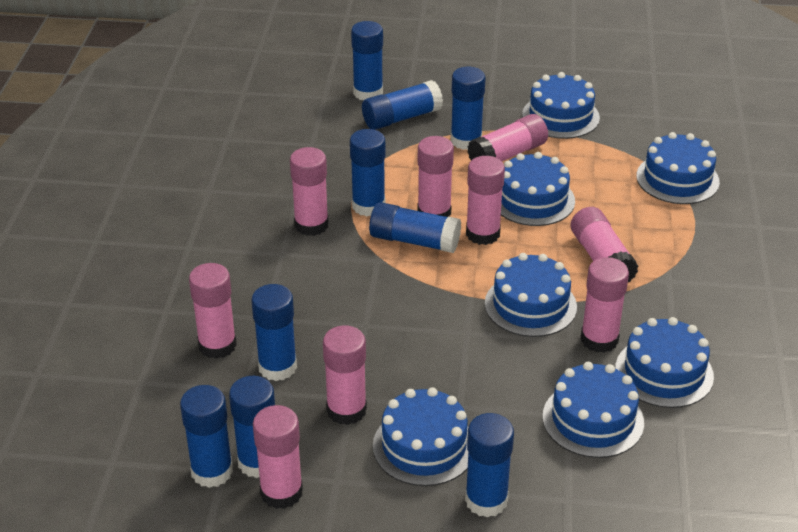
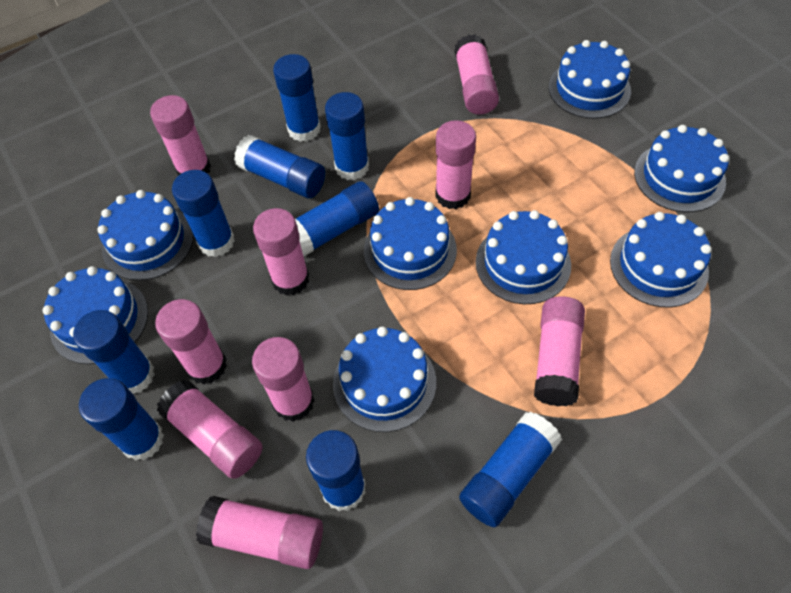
blue cake: 7 -> 8

